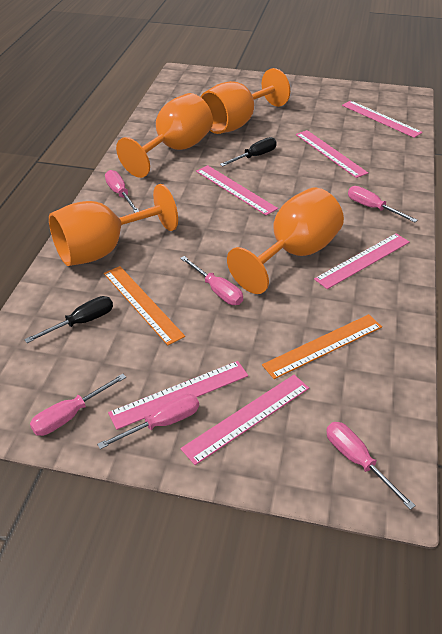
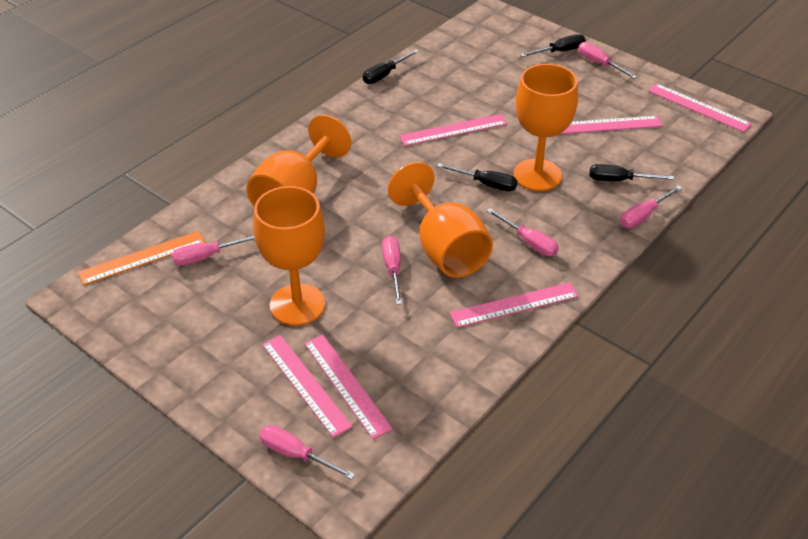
black screwdriver: 2 -> 4
orange ruler: 2 -> 1

